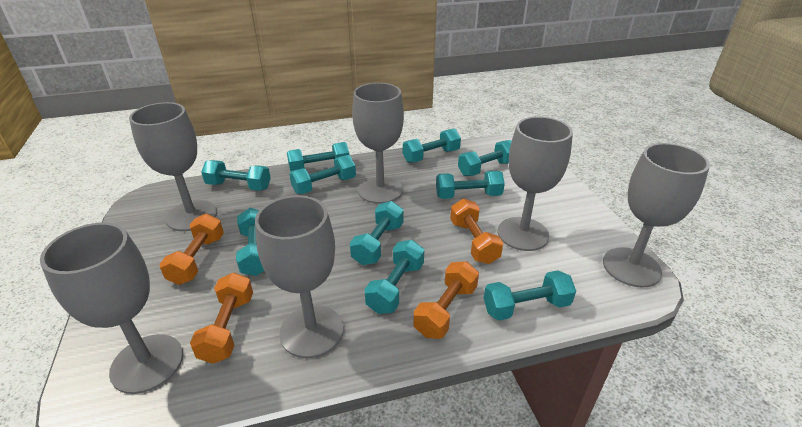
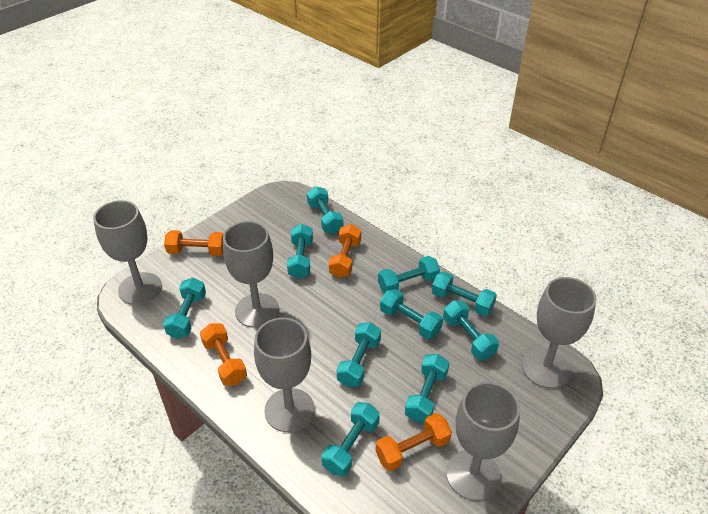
grey goblet: 6 -> 5

